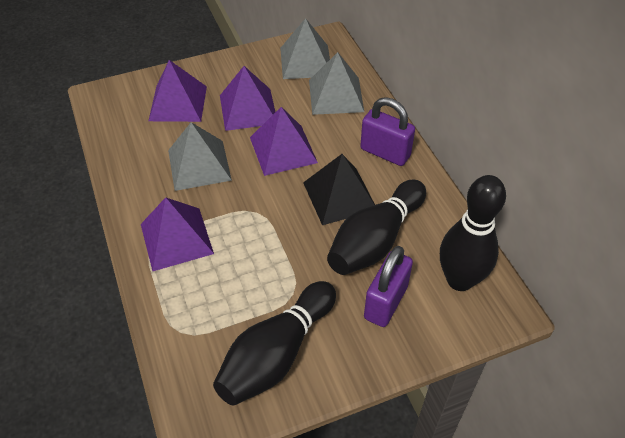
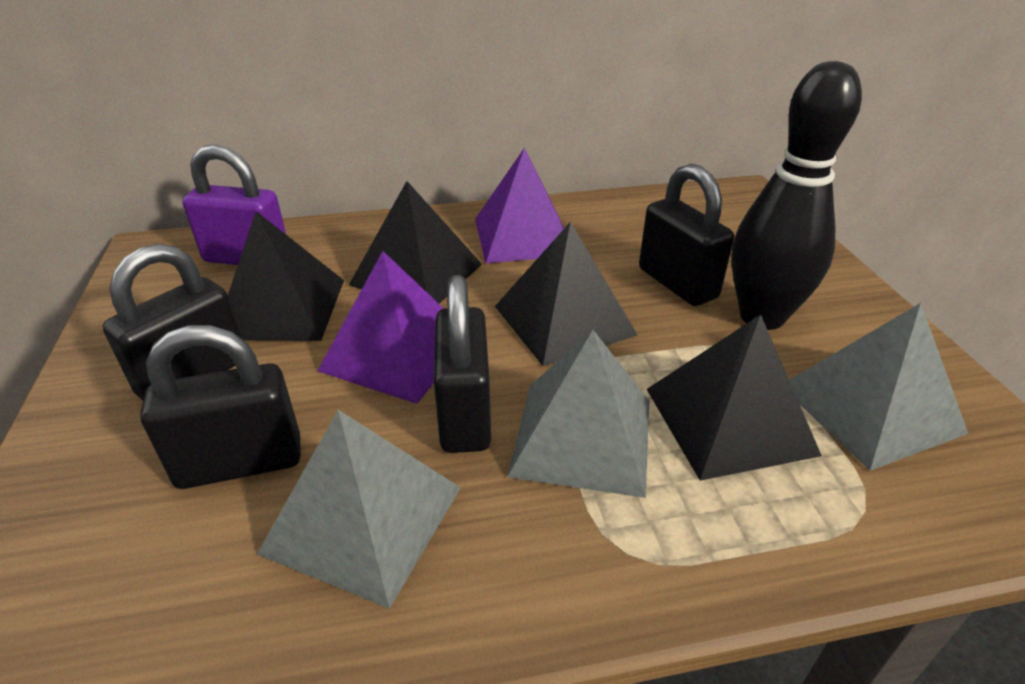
black bowling pin: 3 -> 1
black padlock: 0 -> 4
black pyramid: 1 -> 4
purple padlock: 2 -> 1
purple pyramid: 4 -> 2

